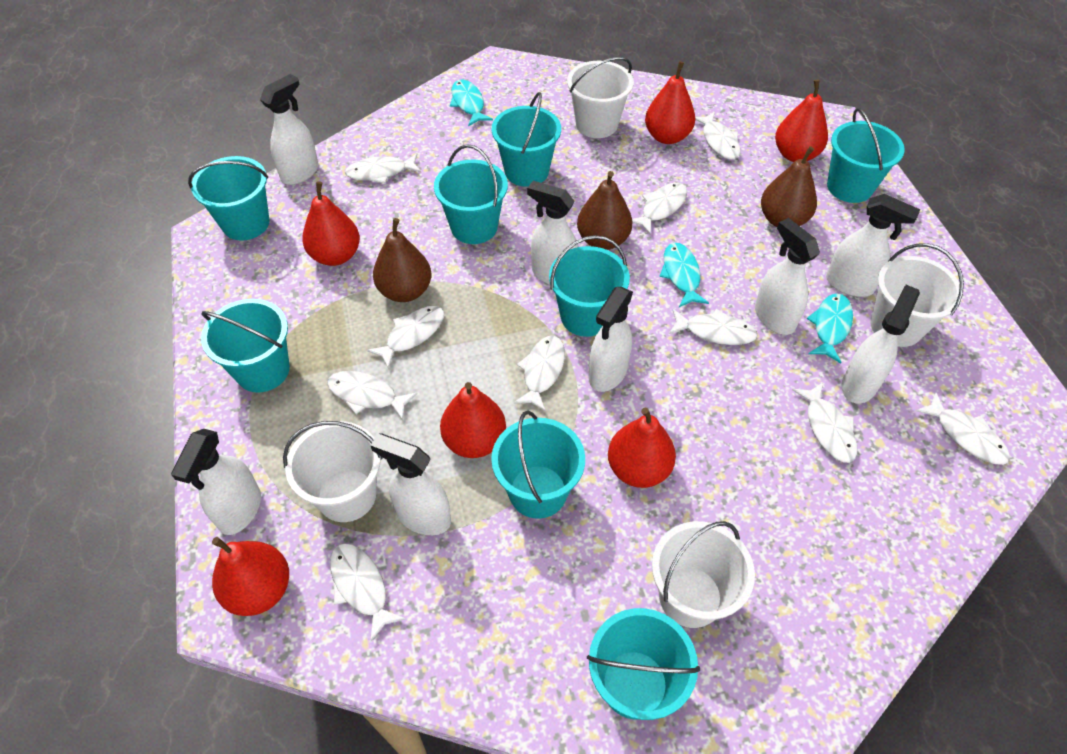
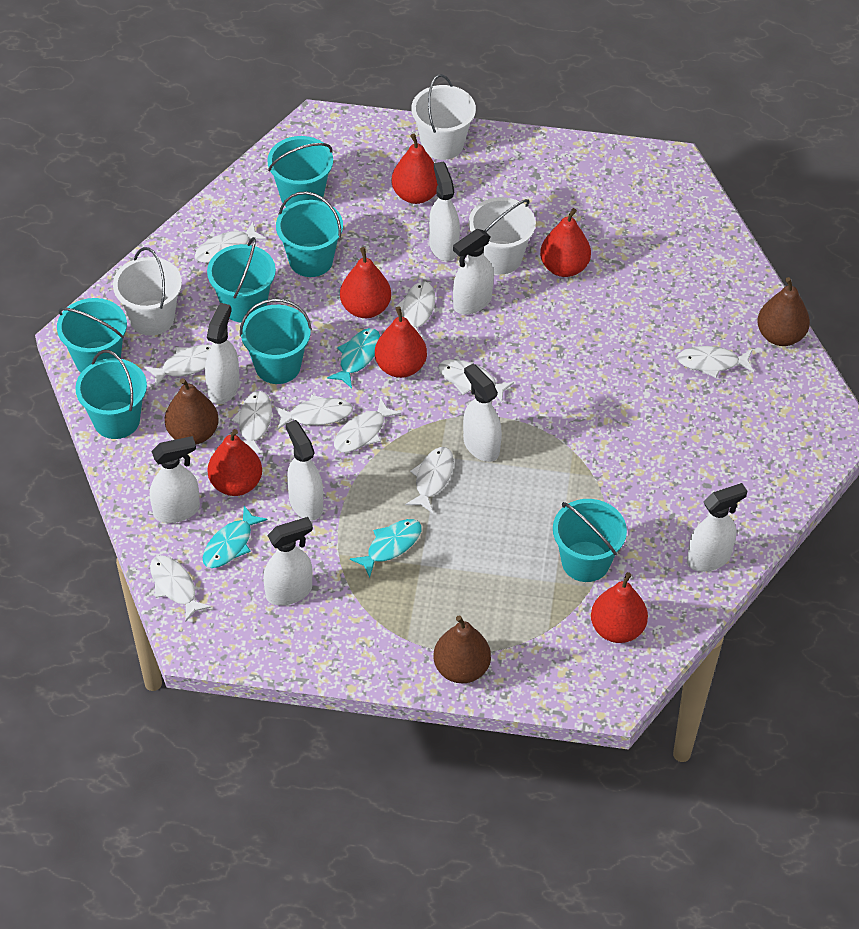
turquoise bucket: 8 -> 7
white bucket: 4 -> 3

